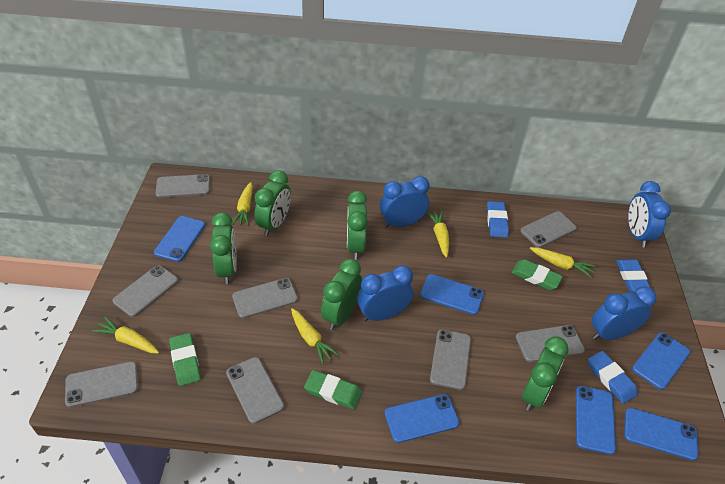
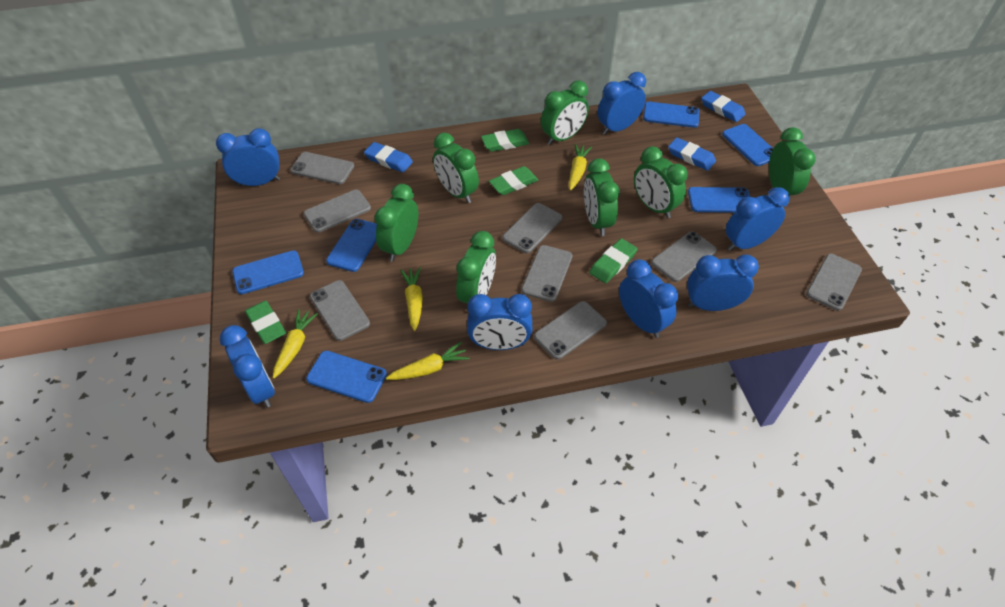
blue clock: 4 -> 7
green clock: 5 -> 7
green eraser: 3 -> 4
yellow carrot: 5 -> 4

